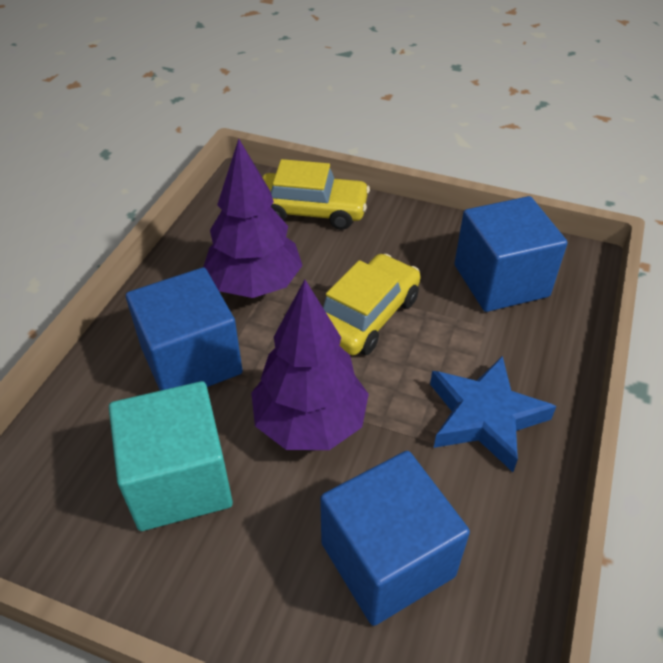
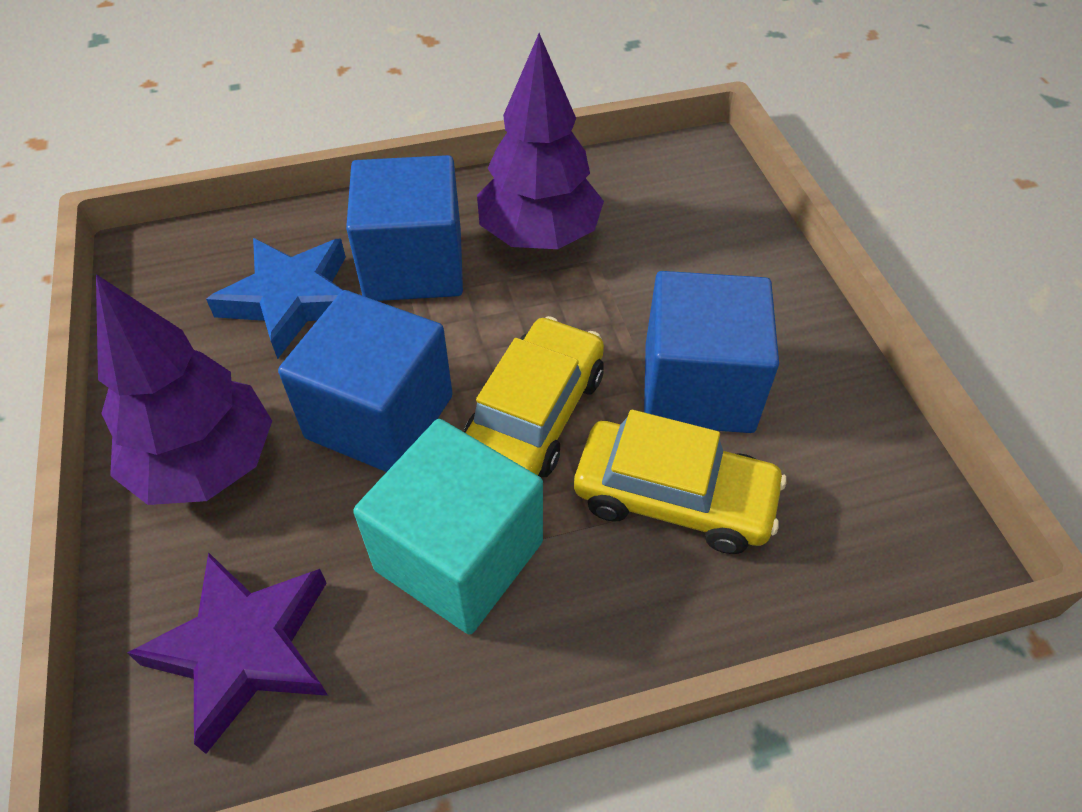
purple star: 0 -> 1

